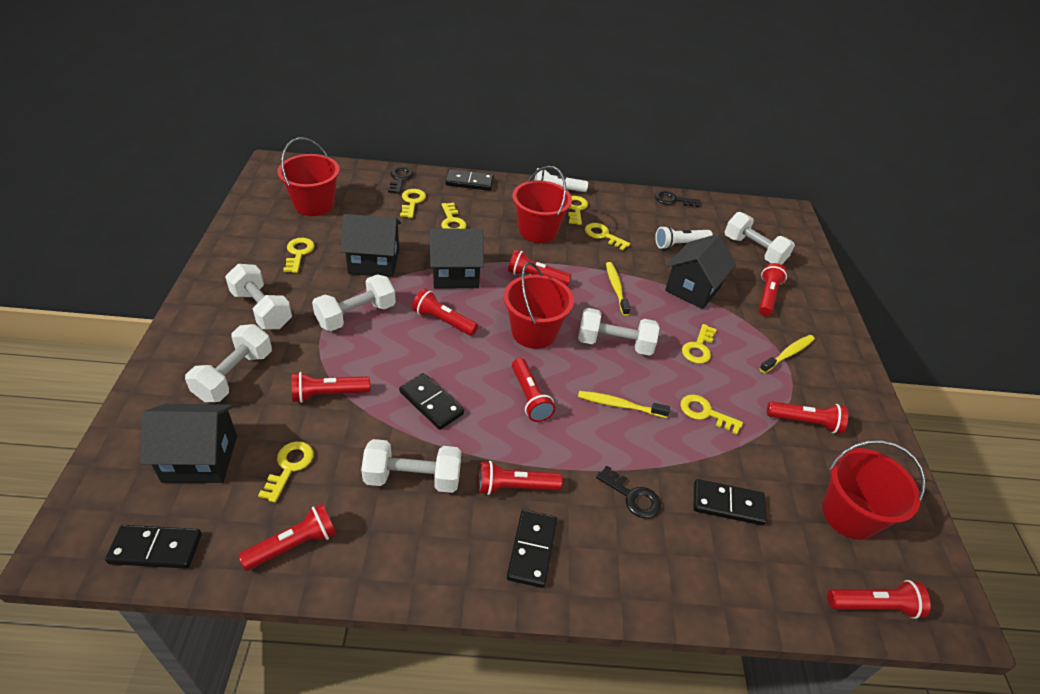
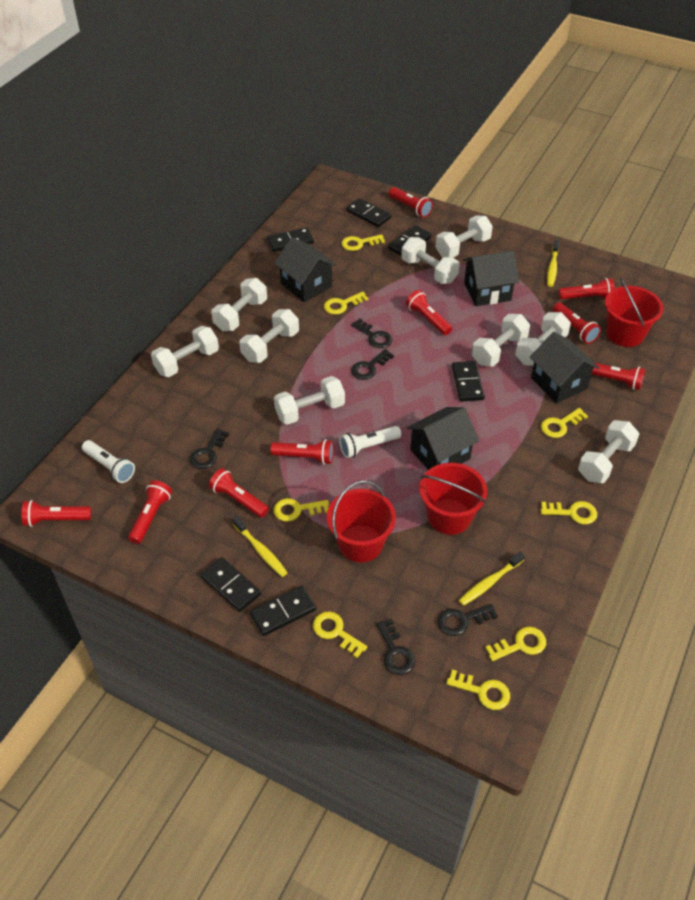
black domino: 5 -> 6
black key: 3 -> 5
red bucket: 4 -> 3
white dumbbell: 6 -> 9

